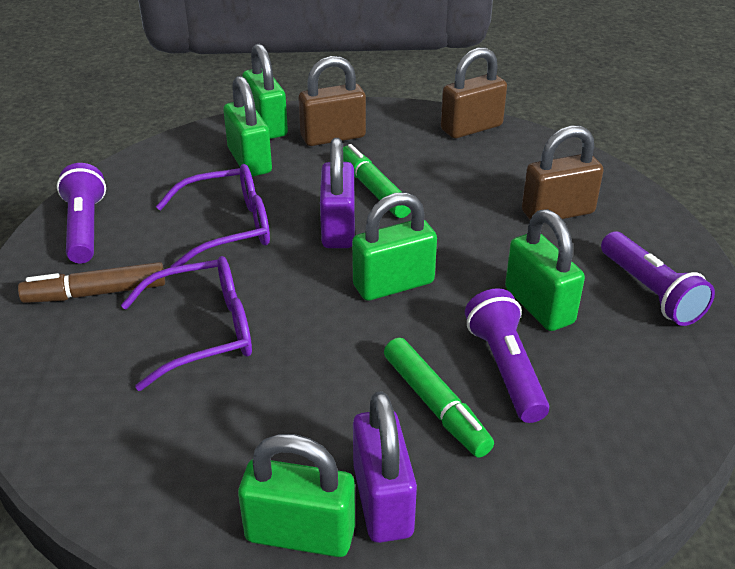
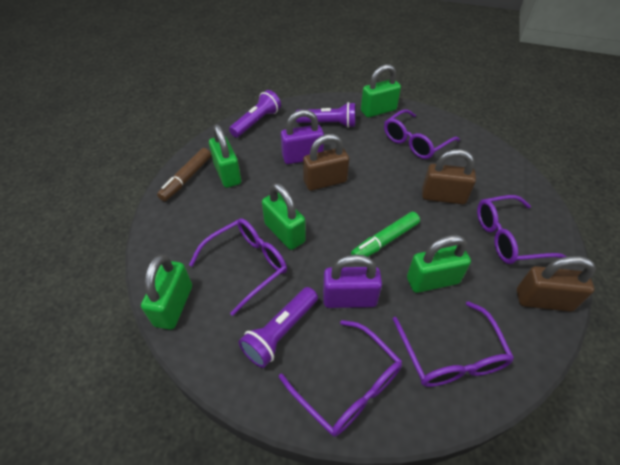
green marker: 2 -> 1
purple glasses: 2 -> 5

